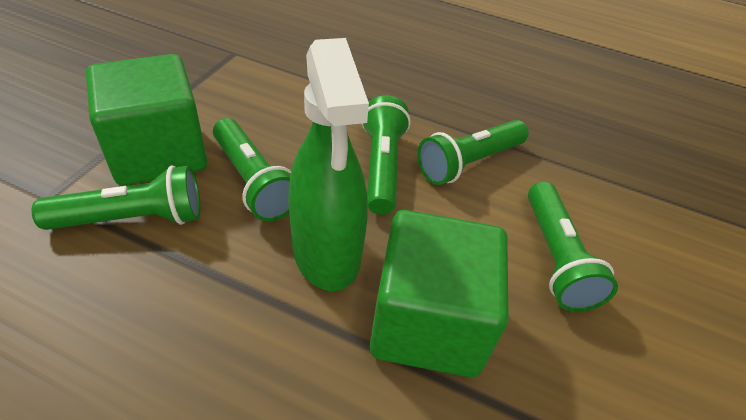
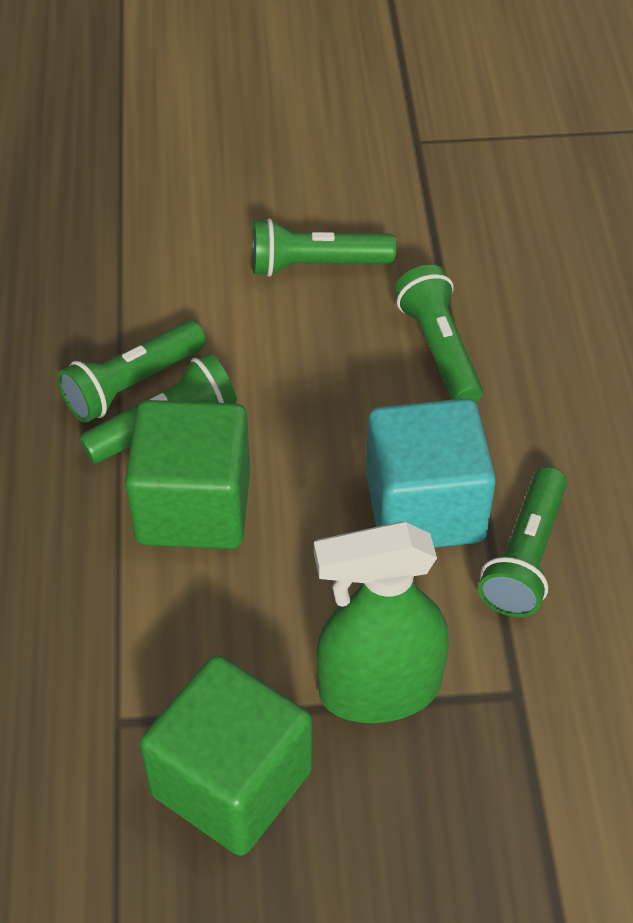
turquoise cube: 0 -> 1

